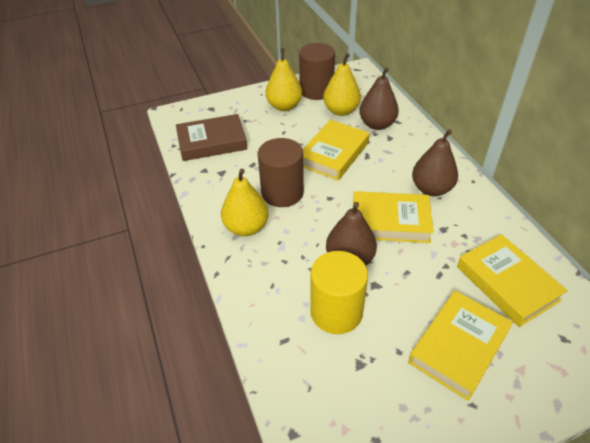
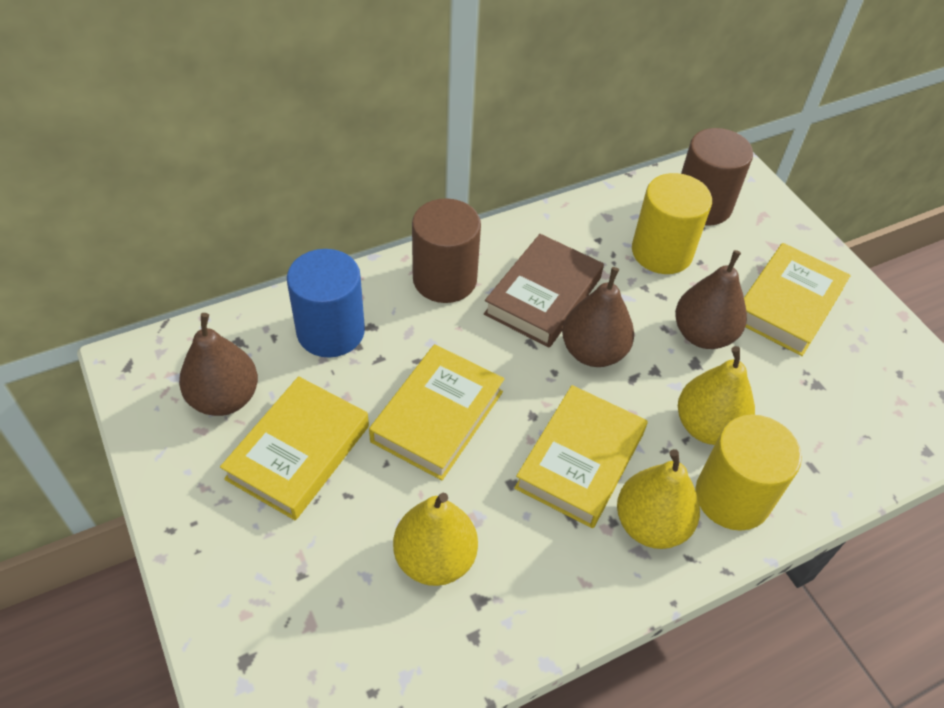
blue cylinder: 0 -> 1
yellow cylinder: 1 -> 2

